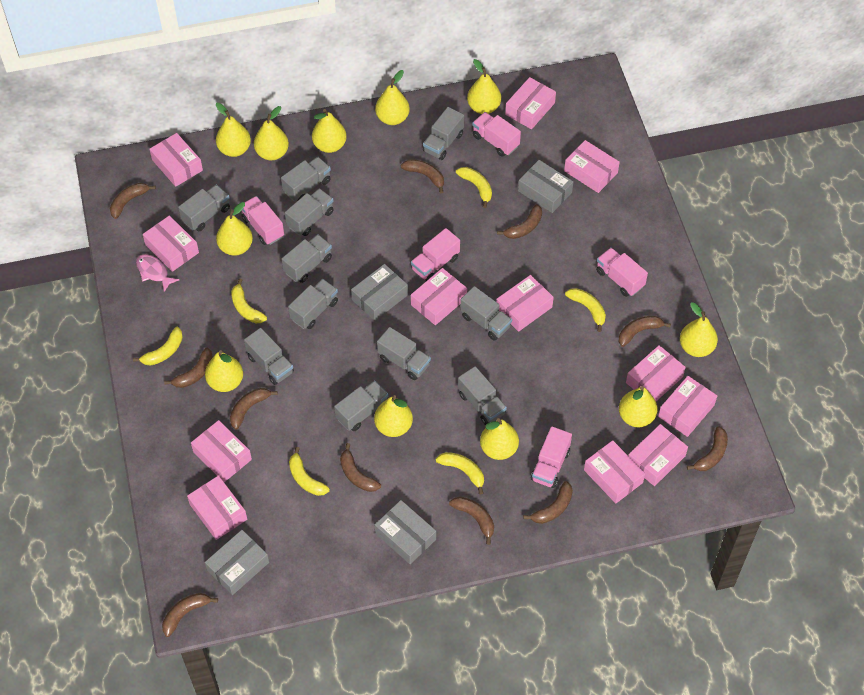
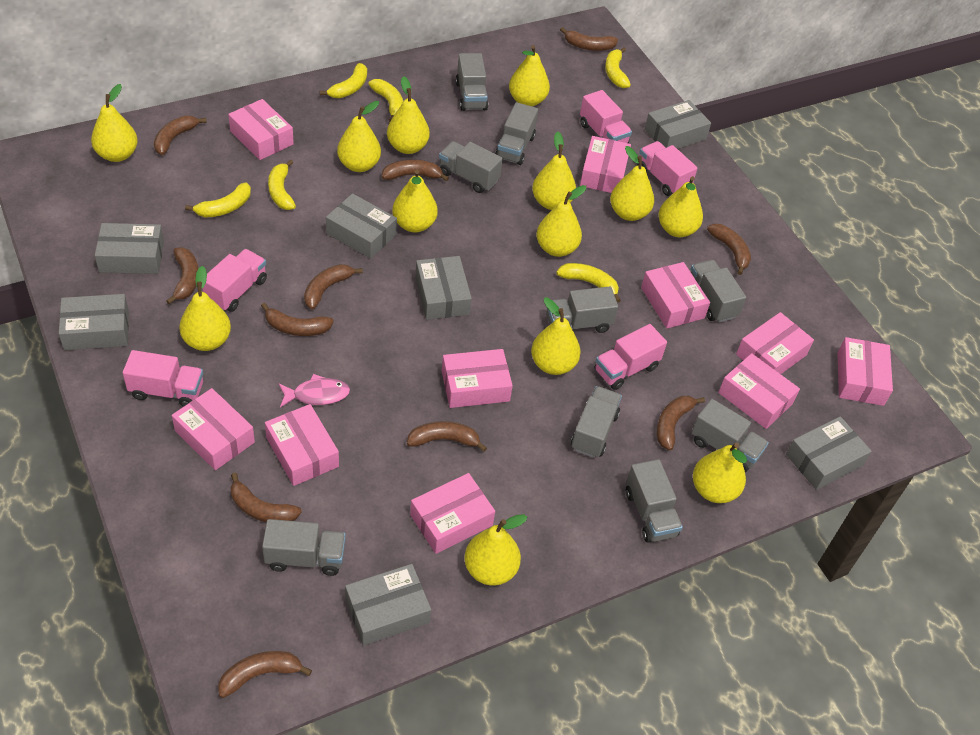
grey box: 4 -> 7
grey truck: 11 -> 9
pink box: 12 -> 10
yellow pear: 11 -> 13

